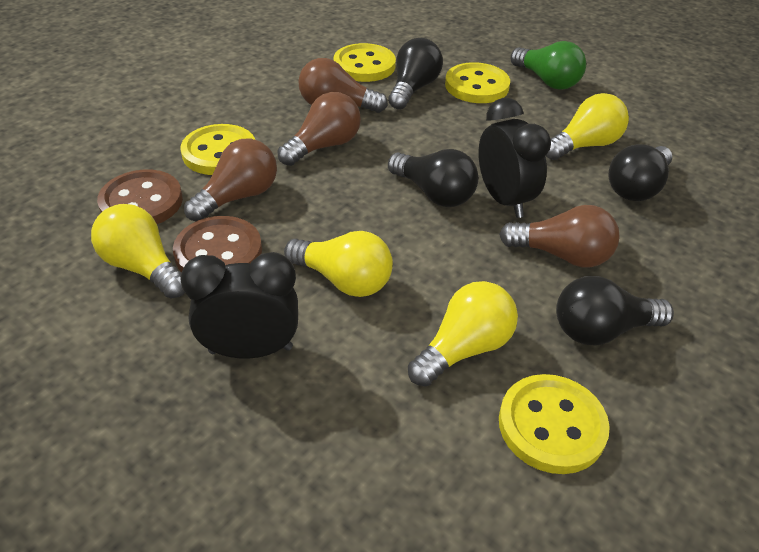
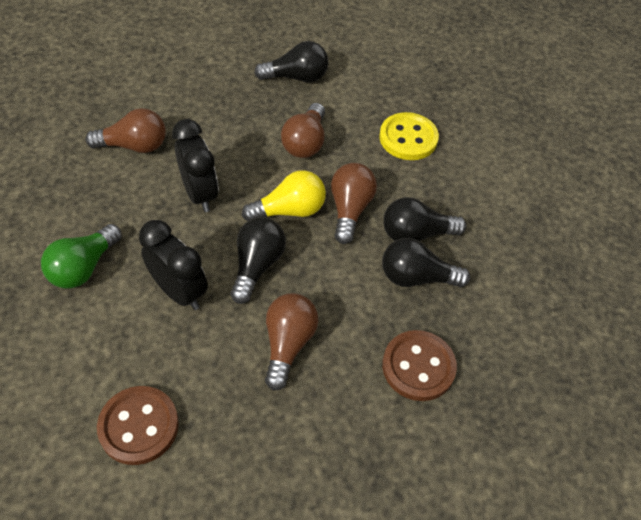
yellow button: 4 -> 1
yellow light bulb: 4 -> 1

